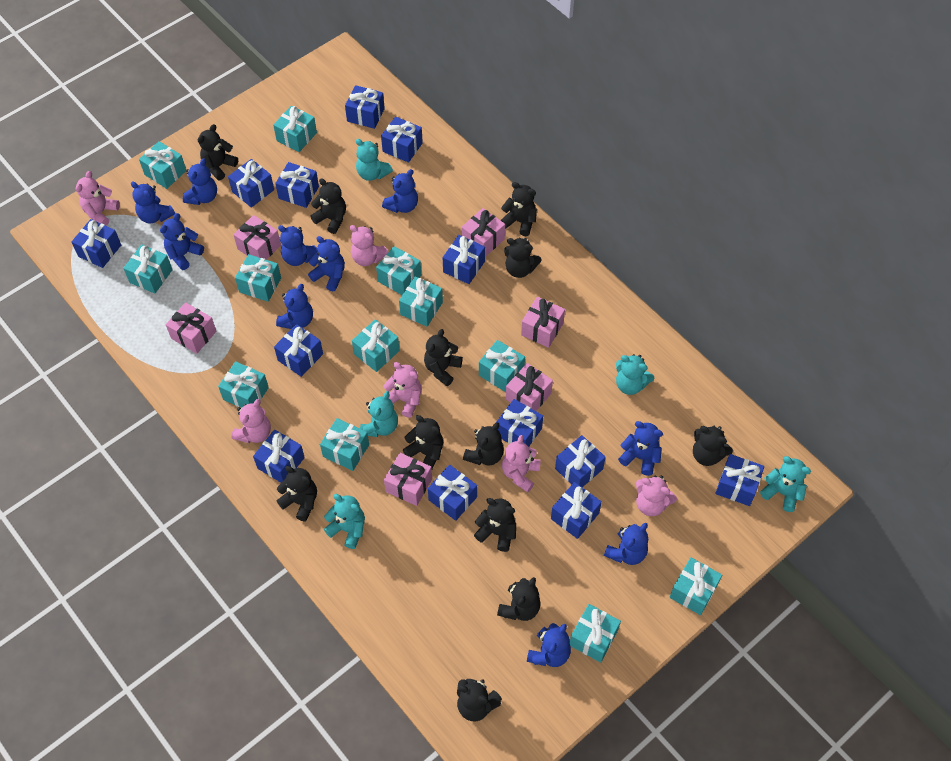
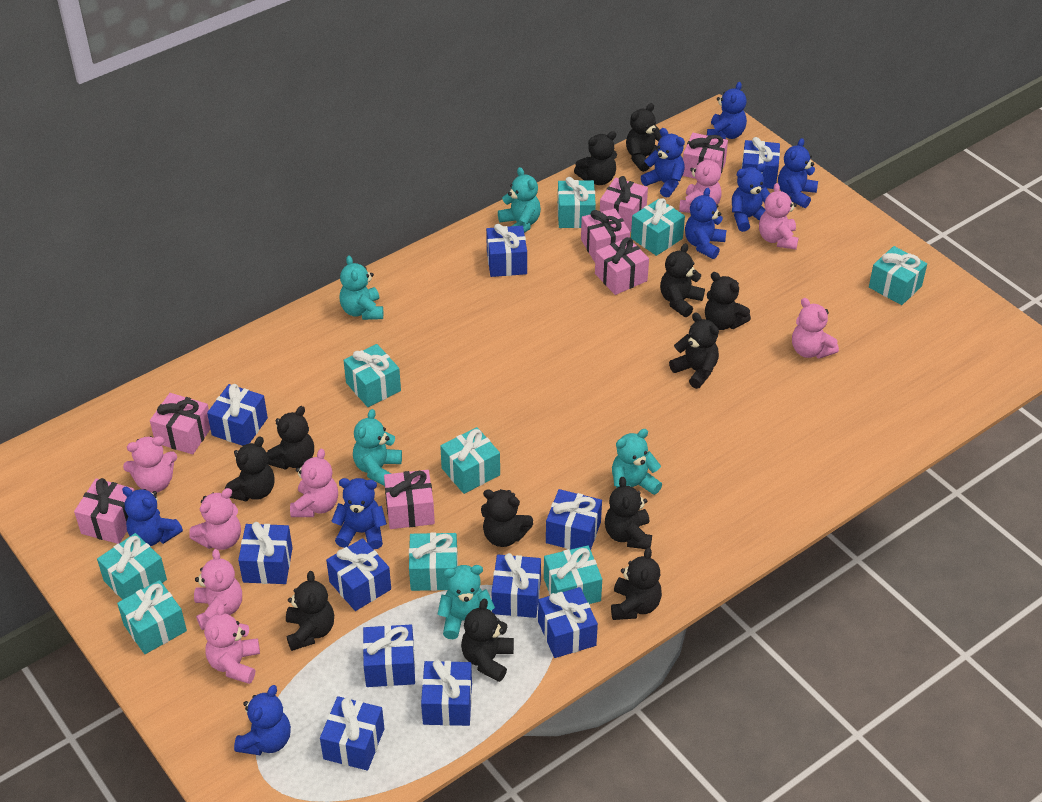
blue gift: 13 -> 11
blue teddy bear: 10 -> 8
pink gift: 6 -> 7
pink teddy bear: 6 -> 8
turquoise gift: 12 -> 9

